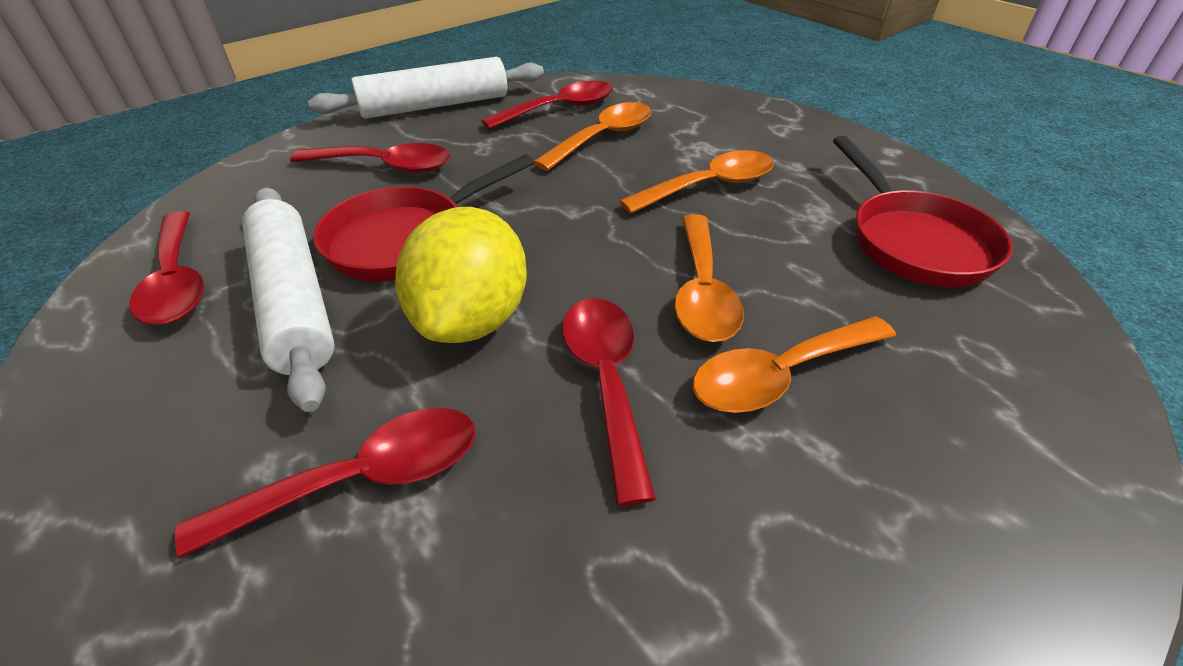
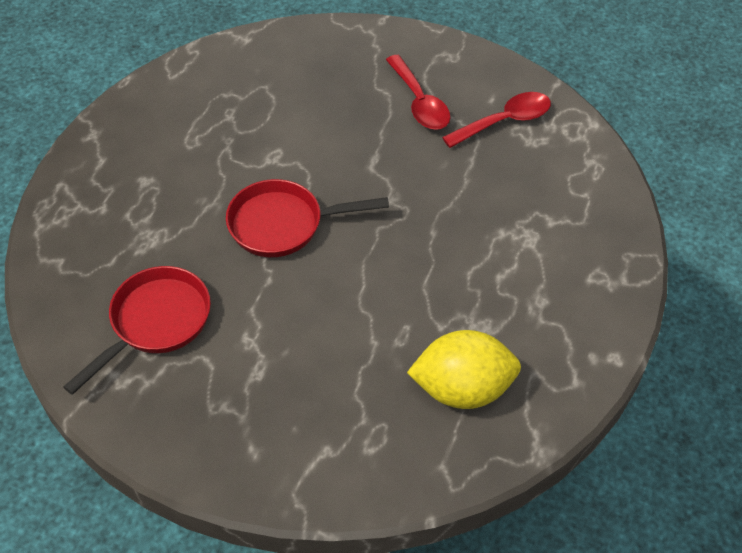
orange spoon: 4 -> 0
red spoon: 5 -> 2
white rolling pin: 2 -> 0

